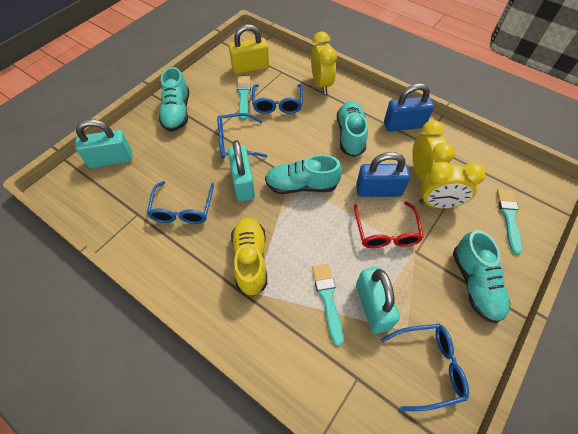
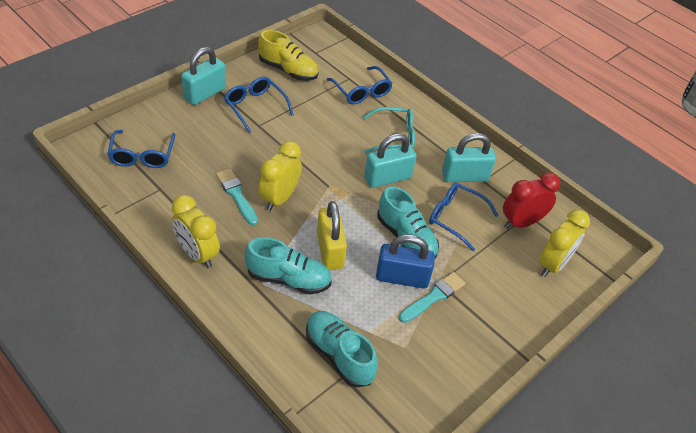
blue padlock: 2 -> 1
red clock: 0 -> 1
red glasses: 1 -> 0
turquoise brush: 3 -> 2
turquoise glasses: 0 -> 1
turquoise shoe: 4 -> 3

